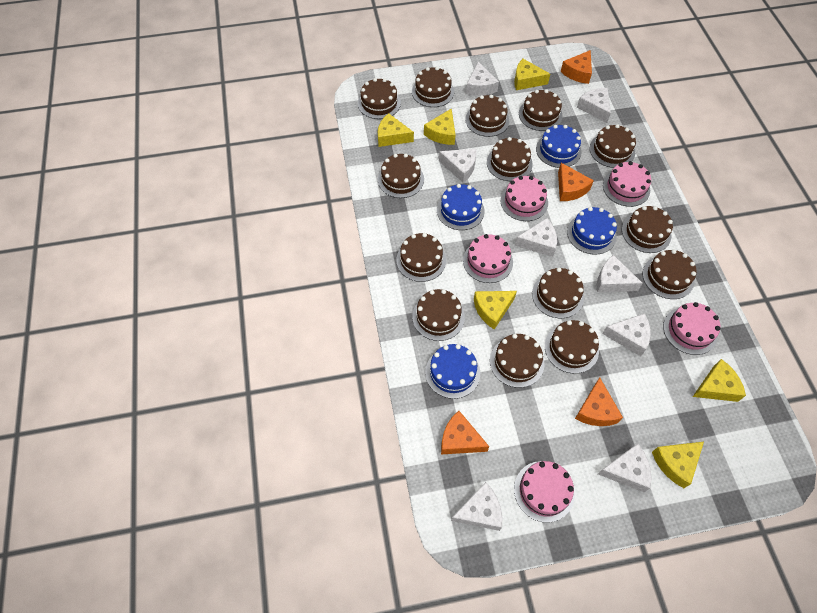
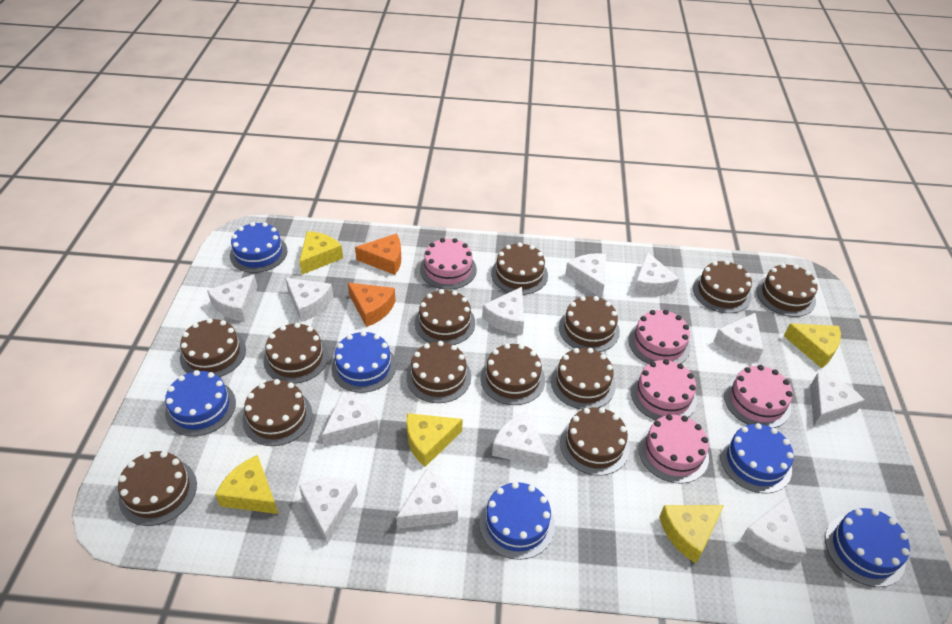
blue cake: 4 -> 6
brown cake: 14 -> 13
orange cheese: 4 -> 2
white cheese: 8 -> 12
yellow cheese: 6 -> 5

